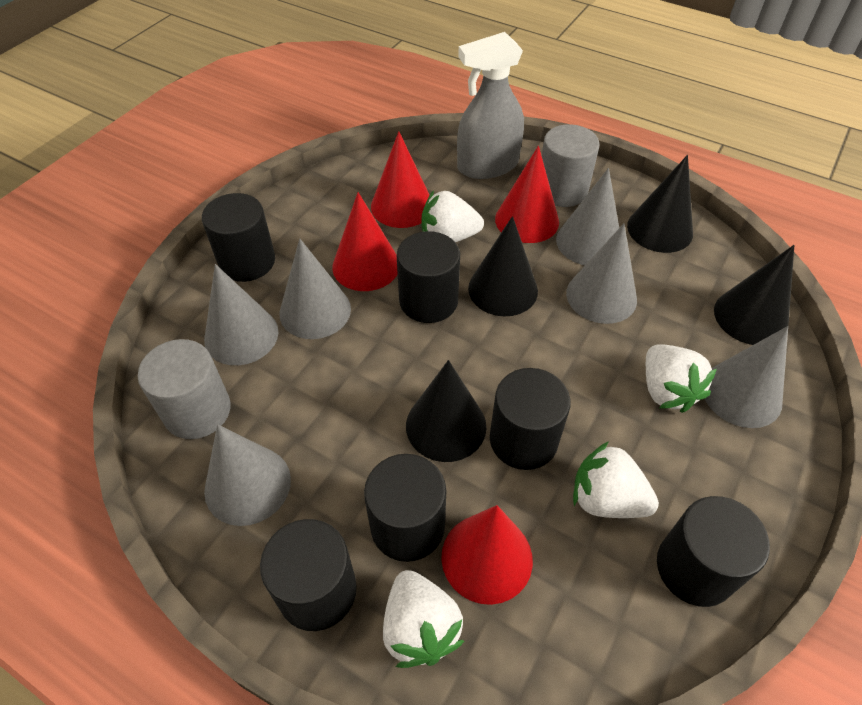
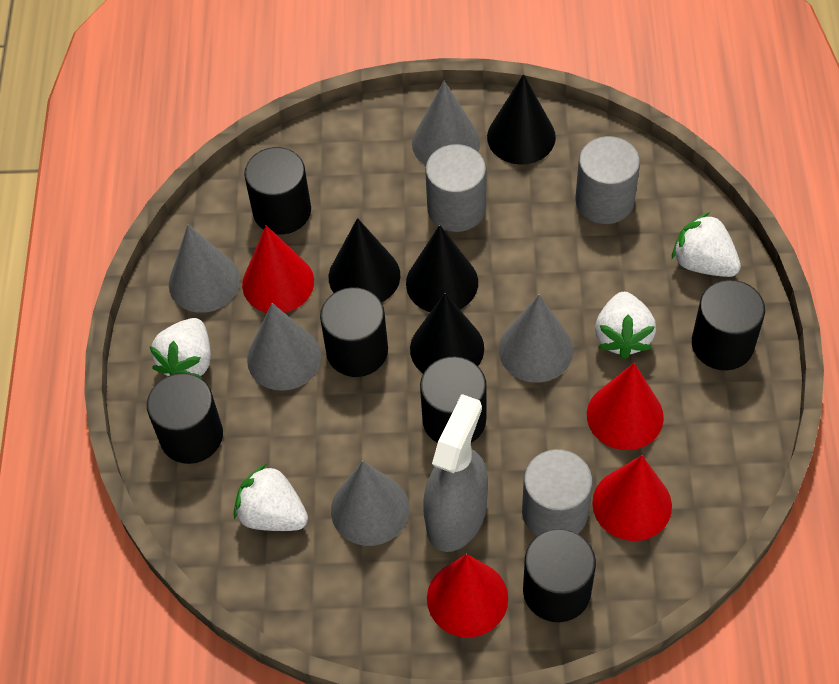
grey cone: 6 -> 5
grey cylinder: 2 -> 3

